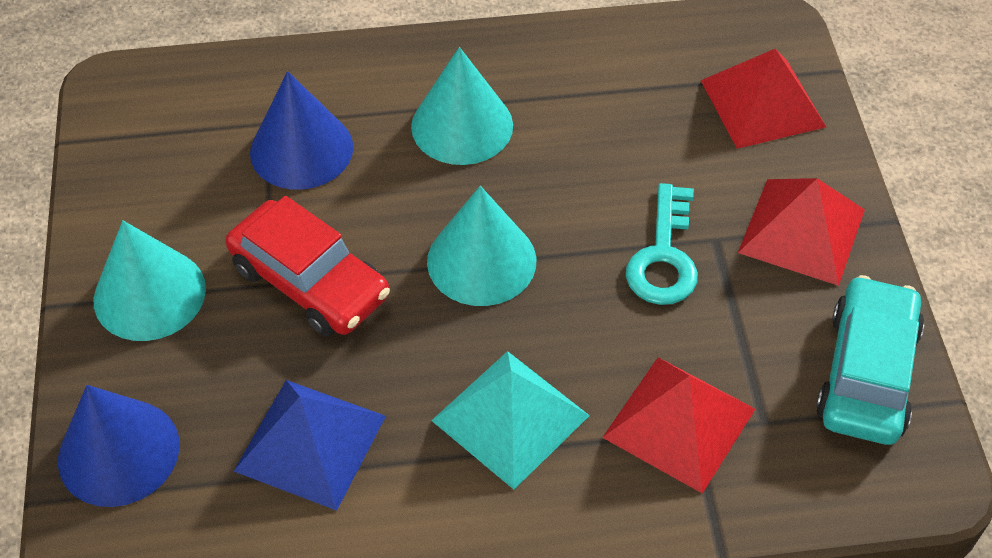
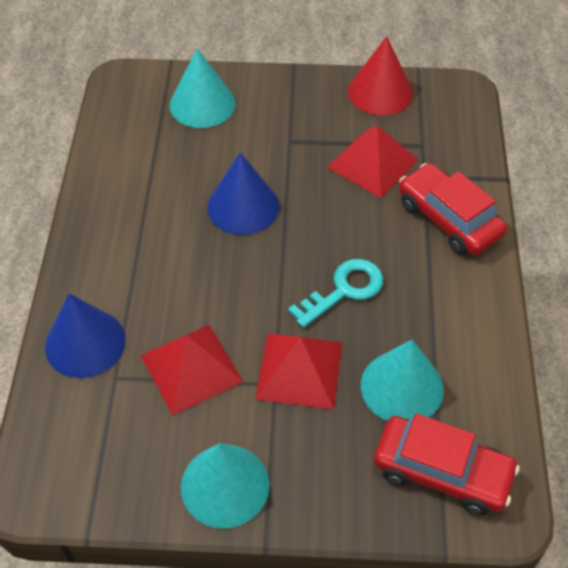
blue pyramid: 1 -> 0
red car: 1 -> 2
red cone: 0 -> 1
turquoise car: 1 -> 0
turquoise pyramid: 1 -> 0

